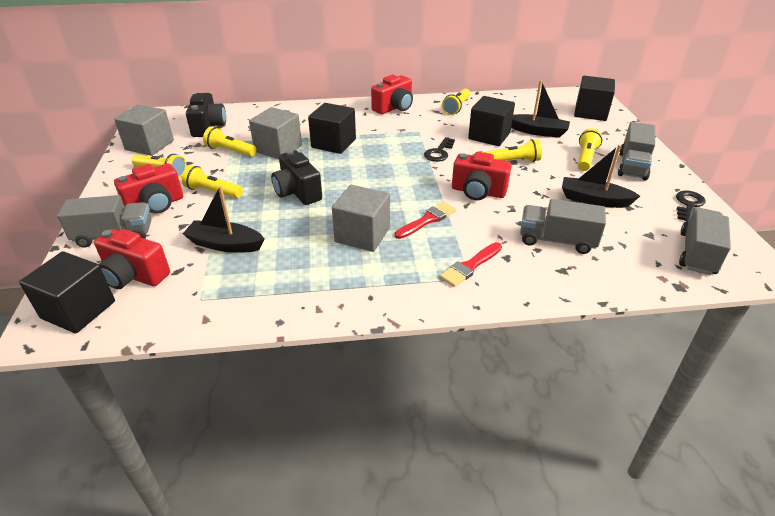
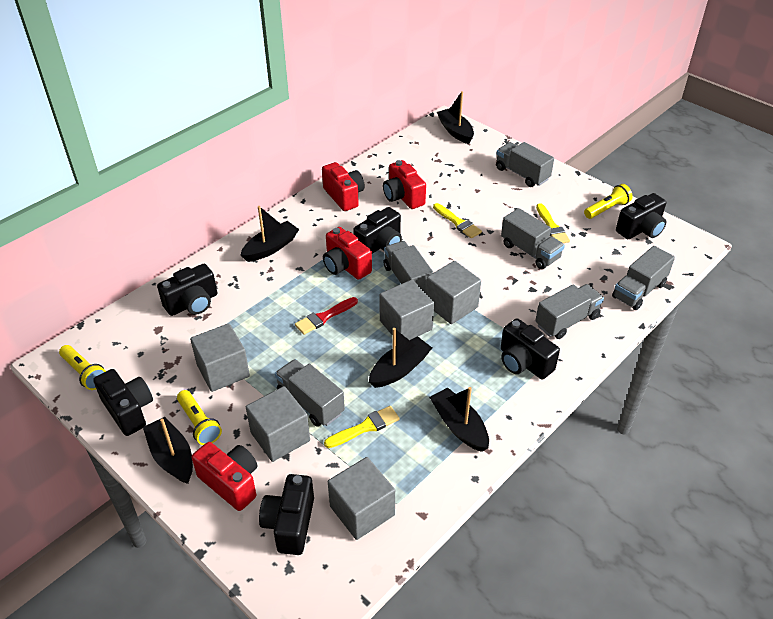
black boat: 3 -> 5
black camera: 2 -> 6
black cube: 4 -> 0
black key: 2 -> 0
grey cube: 3 -> 5
grey truck: 4 -> 6
red brush: 2 -> 1
yellow brush: 0 -> 3
yellow flashlight: 6 -> 3

